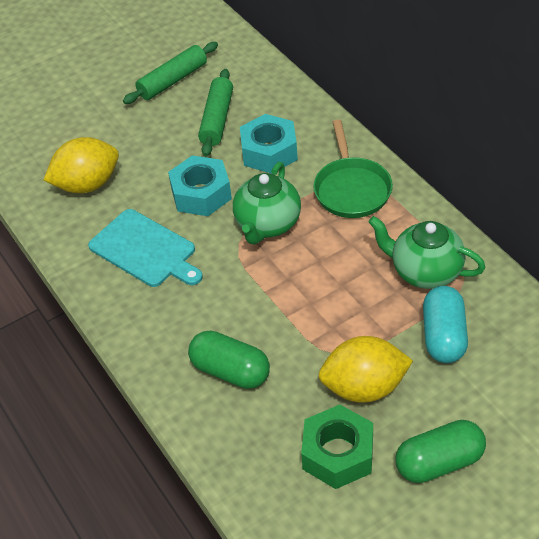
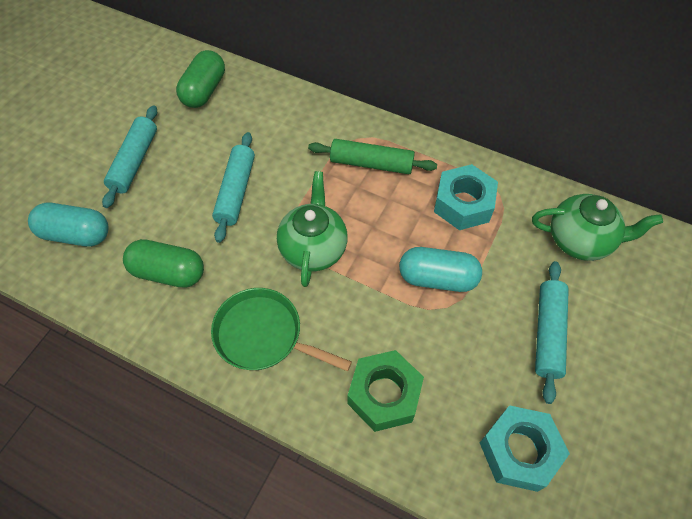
green rolling pin: 2 -> 1
turquoise capsule: 1 -> 2
turquoise cutting board: 1 -> 0
turquoise rolling pin: 0 -> 3
yellow lemon: 2 -> 0

